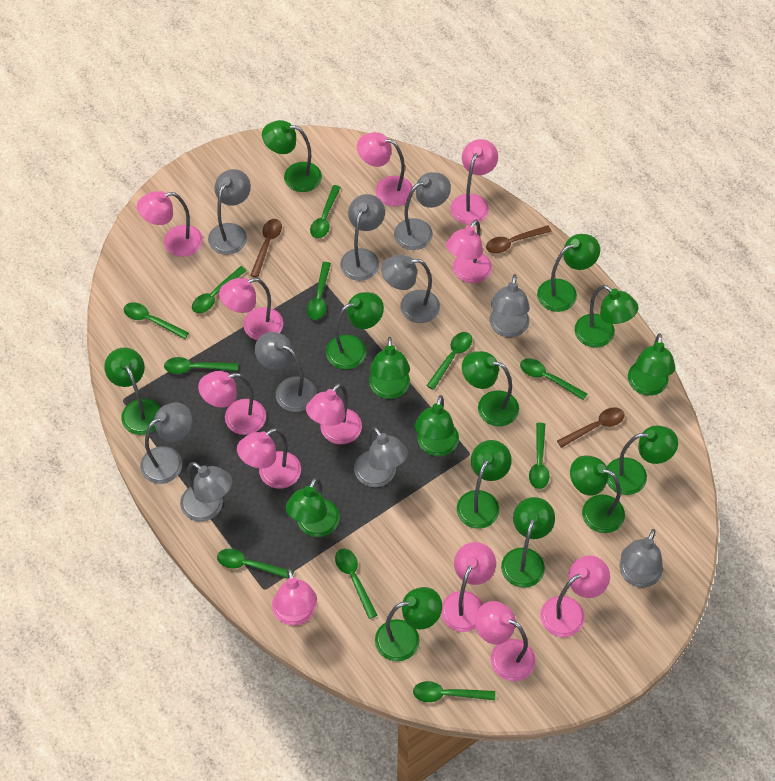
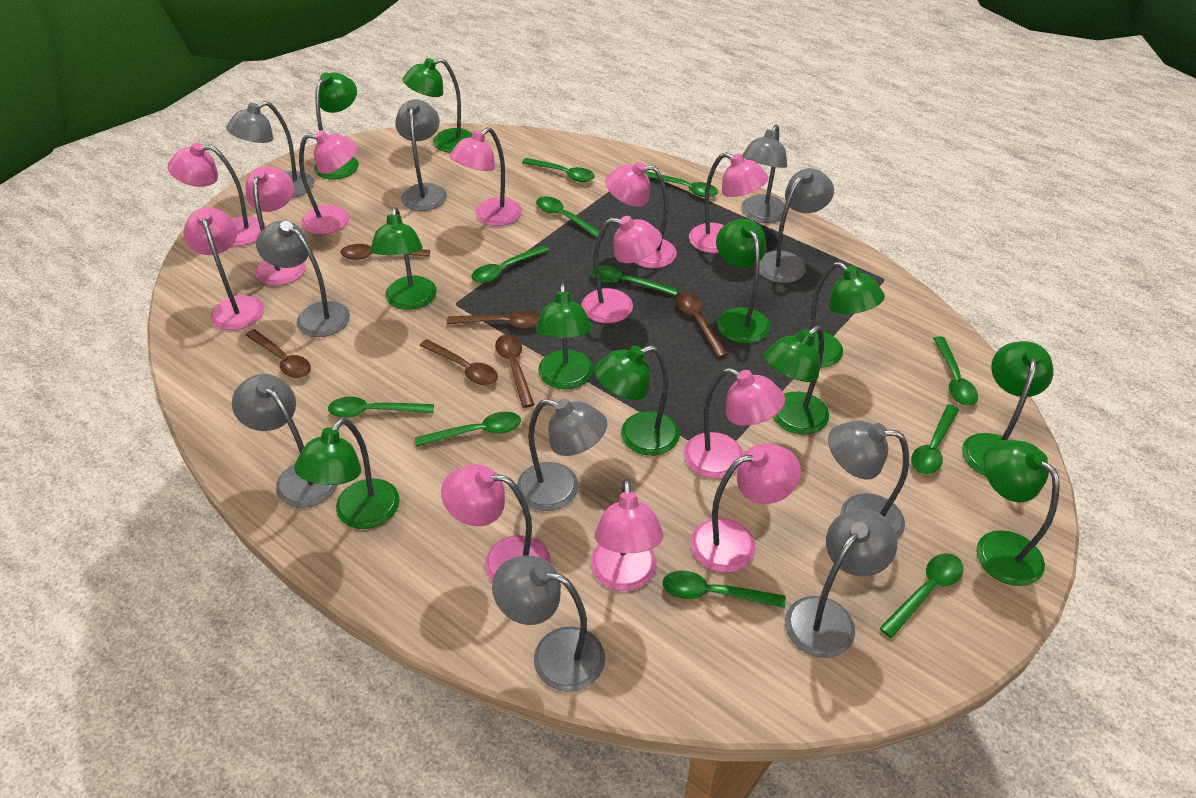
brown spoon: 3 -> 6
green lamp: 15 -> 11

